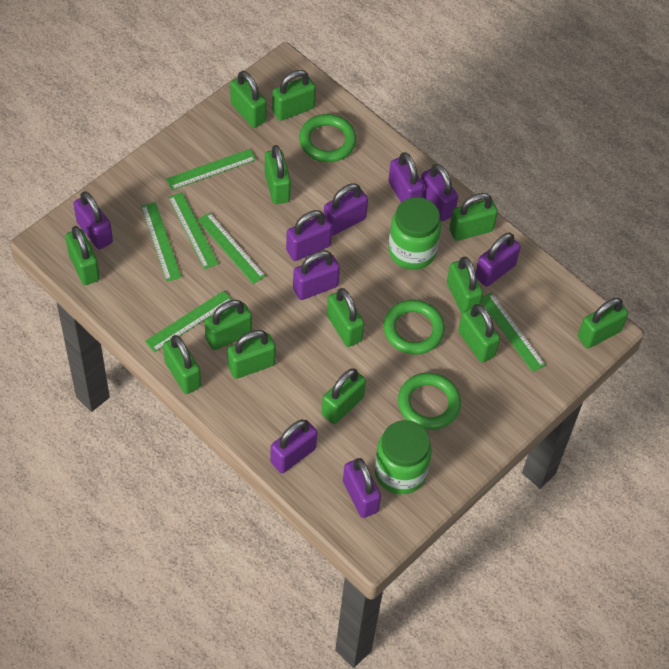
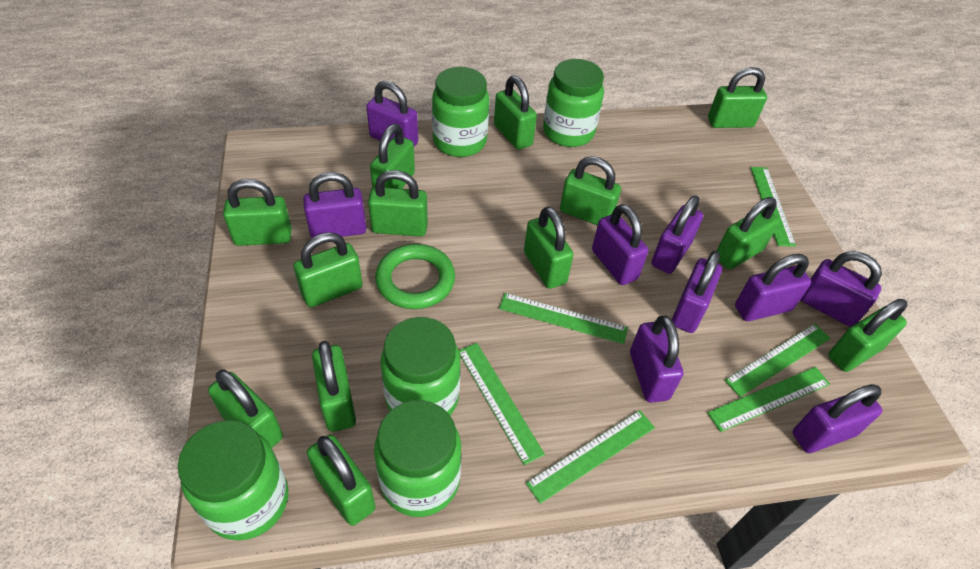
green jar: 2 -> 5
green ring: 3 -> 1

